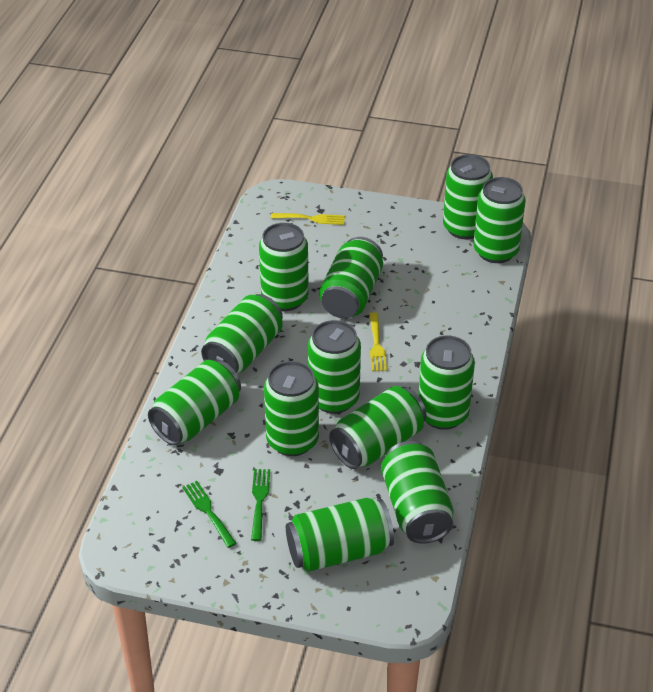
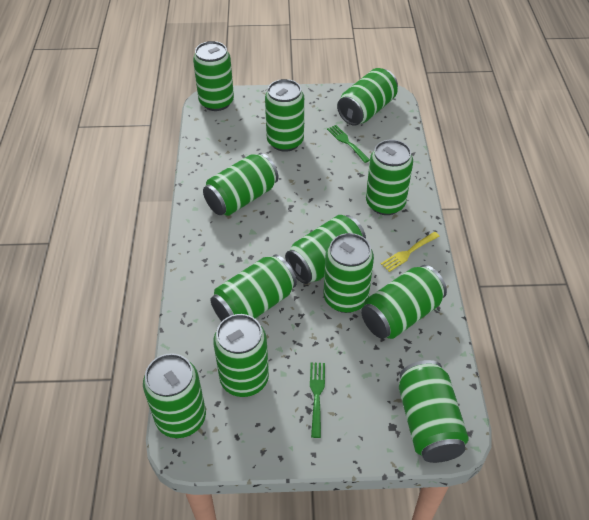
yellow fork: 2 -> 1

